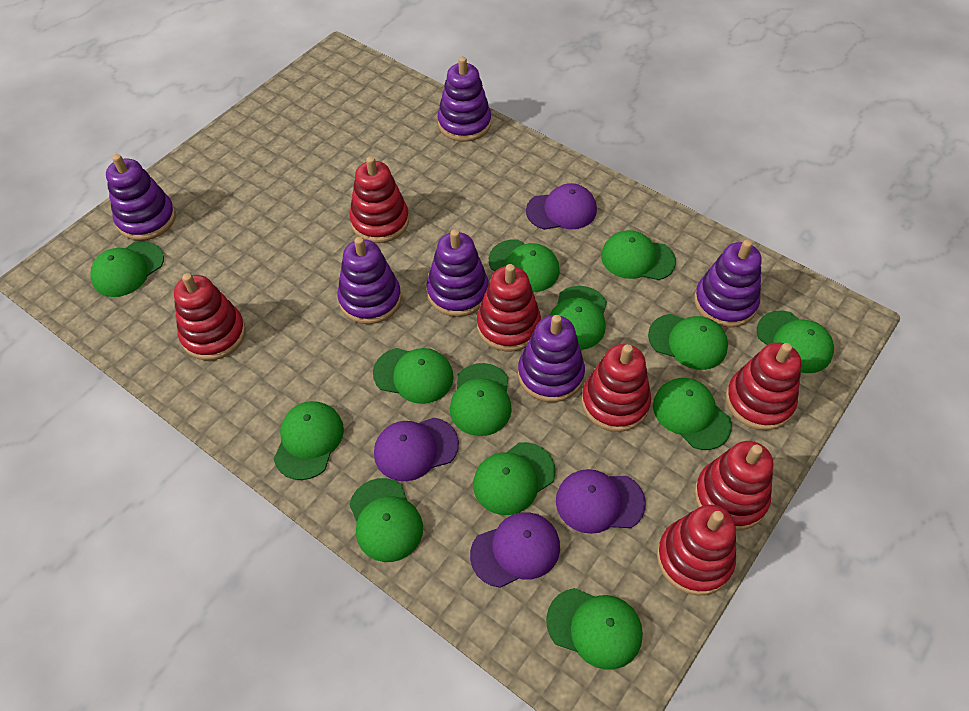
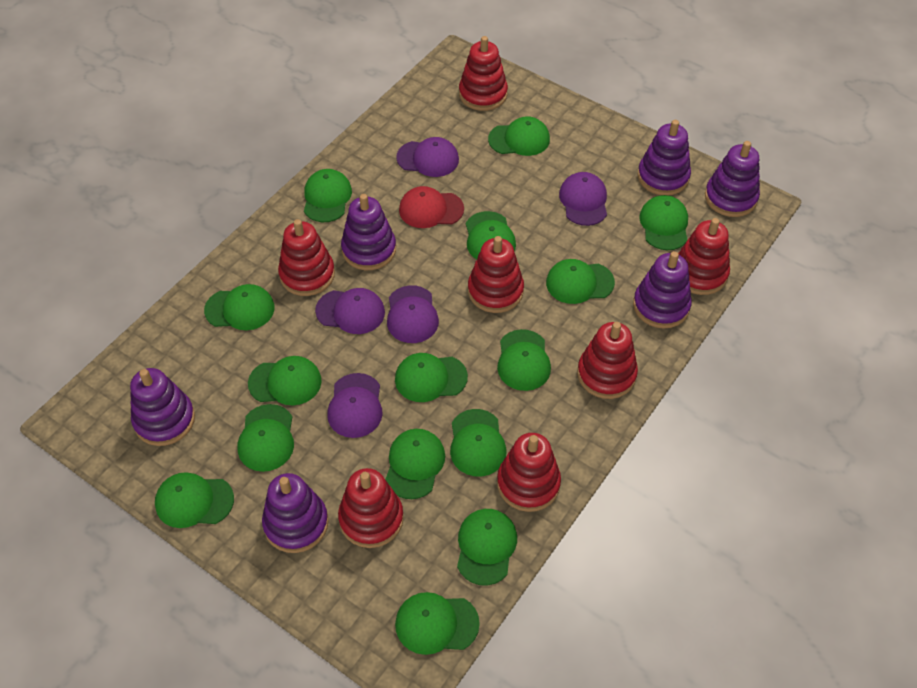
green cap: 13 -> 15
purple cap: 4 -> 5
red cap: 0 -> 1

